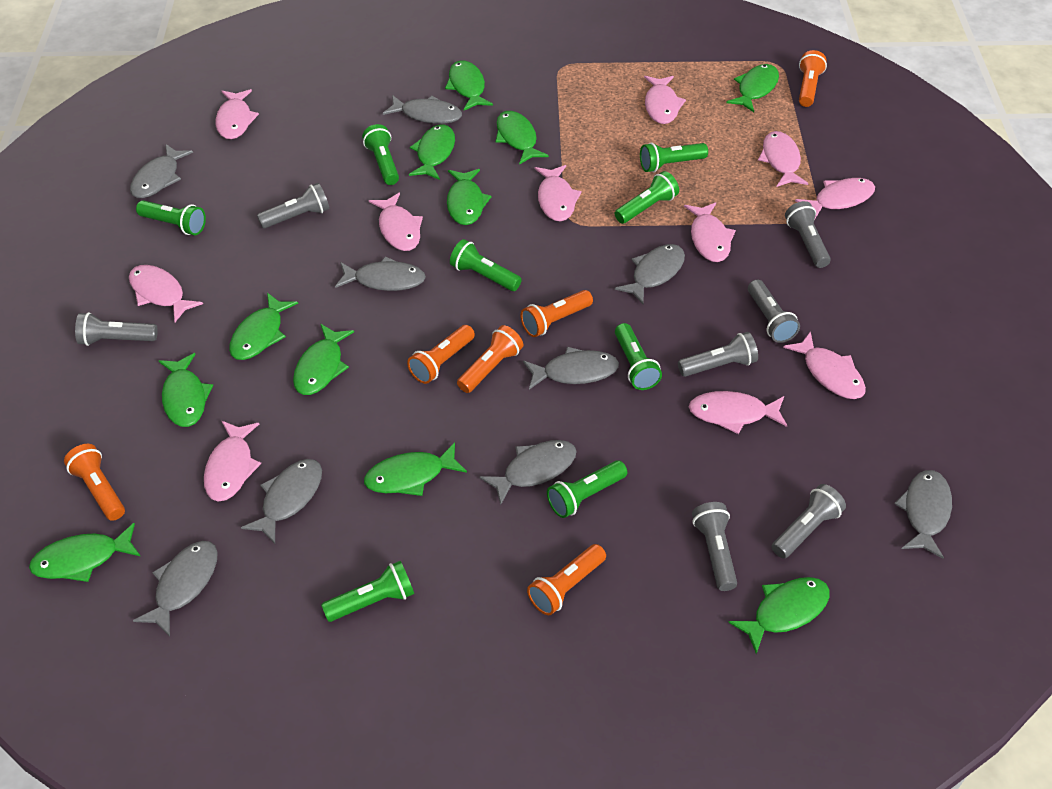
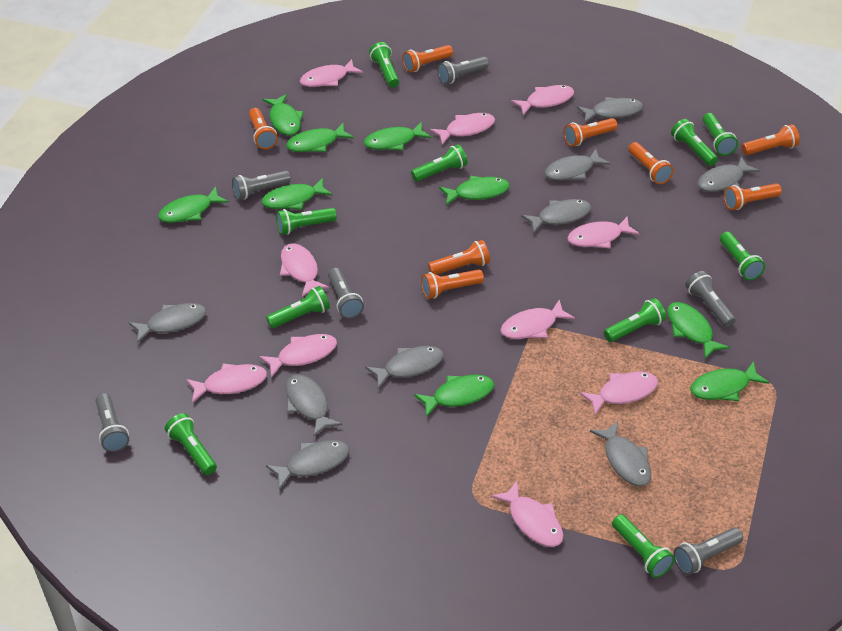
green fish: 11 -> 9
green flashlight: 8 -> 10
grey flashlight: 7 -> 6
orange flashlight: 6 -> 8
pink fish: 11 -> 10

